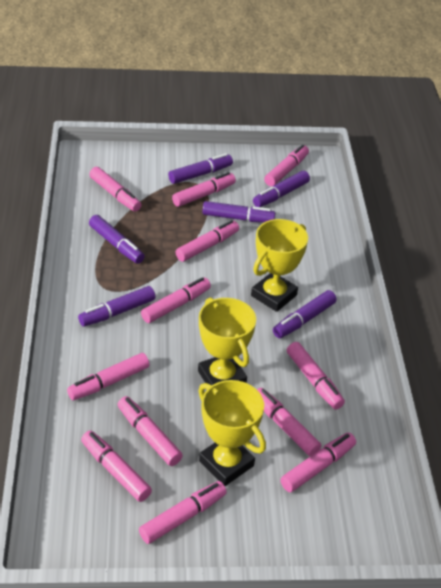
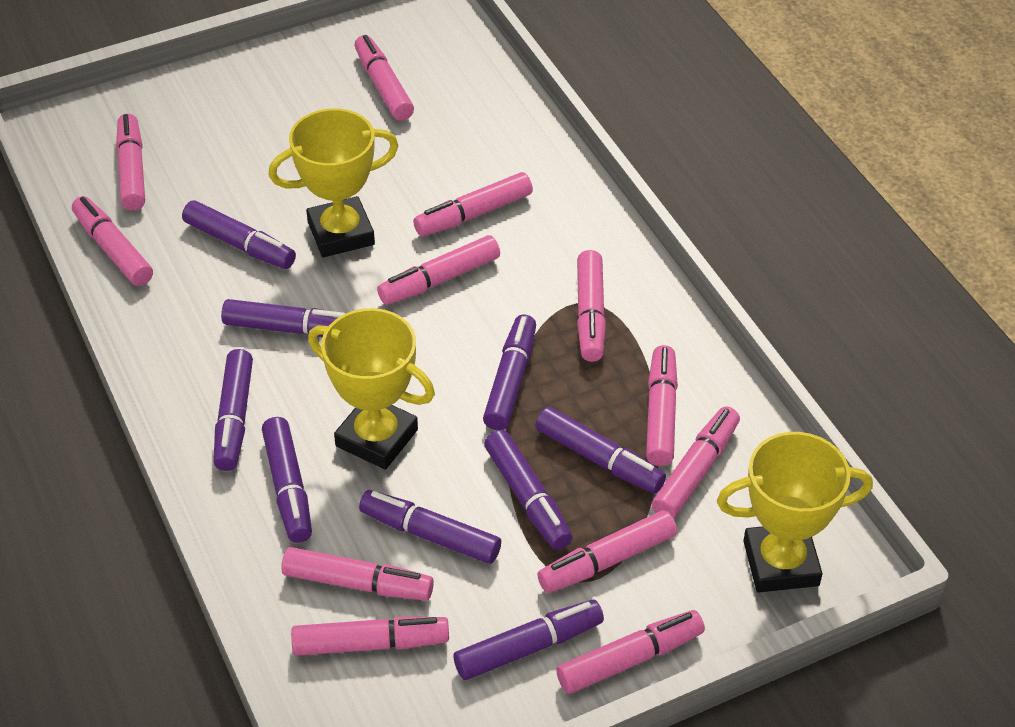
purple marker: 6 -> 9

